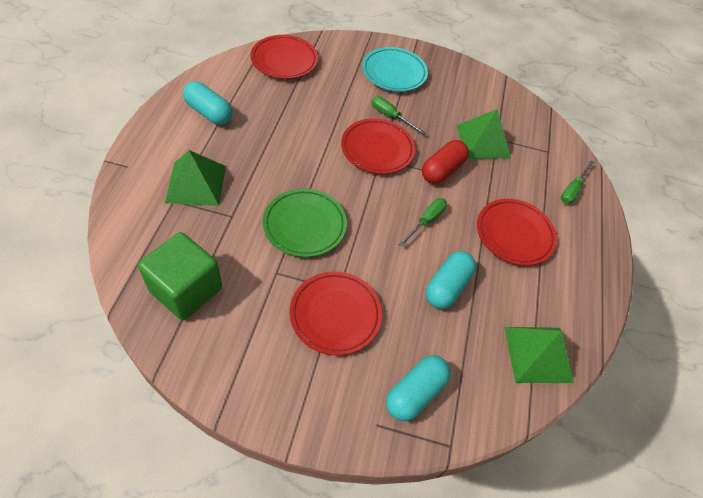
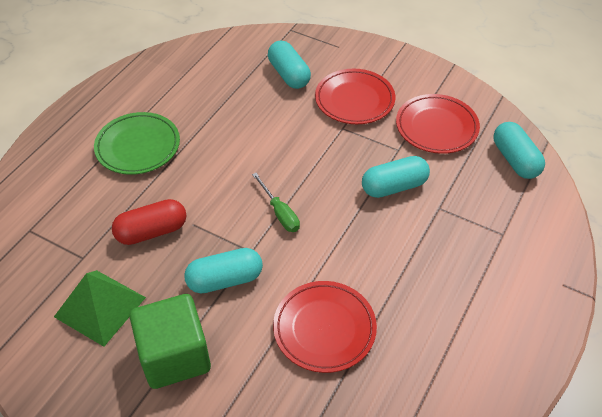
green pyramid: 3 -> 1
green screwdriver: 3 -> 1
red plate: 4 -> 3
turquoise capsule: 3 -> 4
turquoise plate: 1 -> 0

